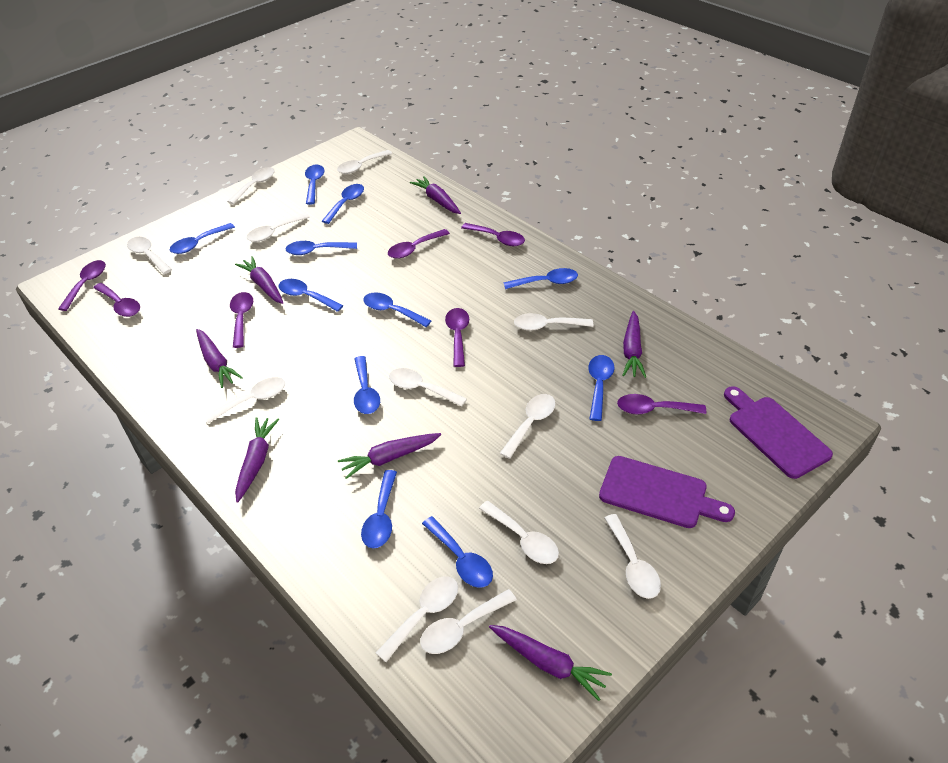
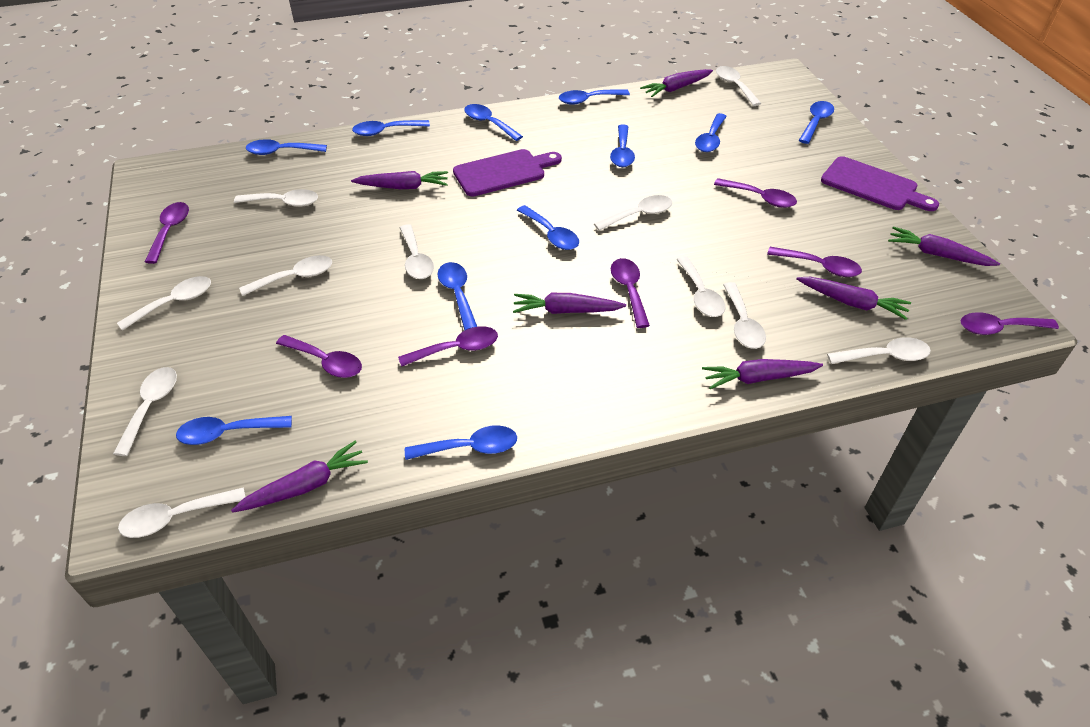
white spoon: 12 -> 11

